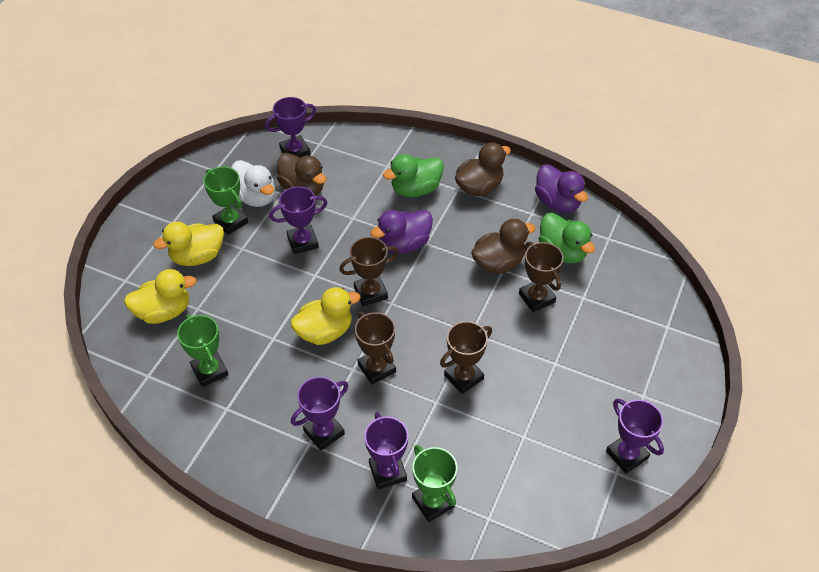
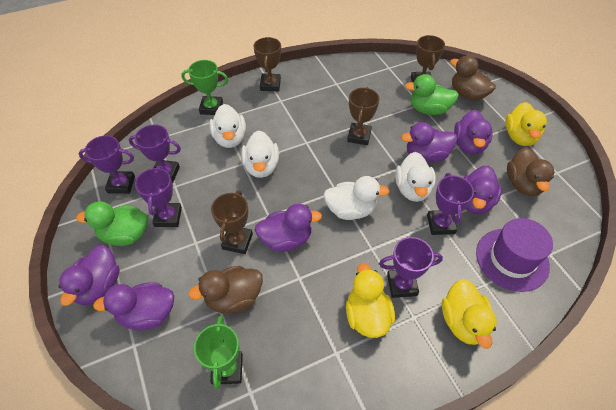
green trophy: 3 -> 2
purple duck: 2 -> 6
purple hat: 0 -> 1
white duck: 1 -> 4

